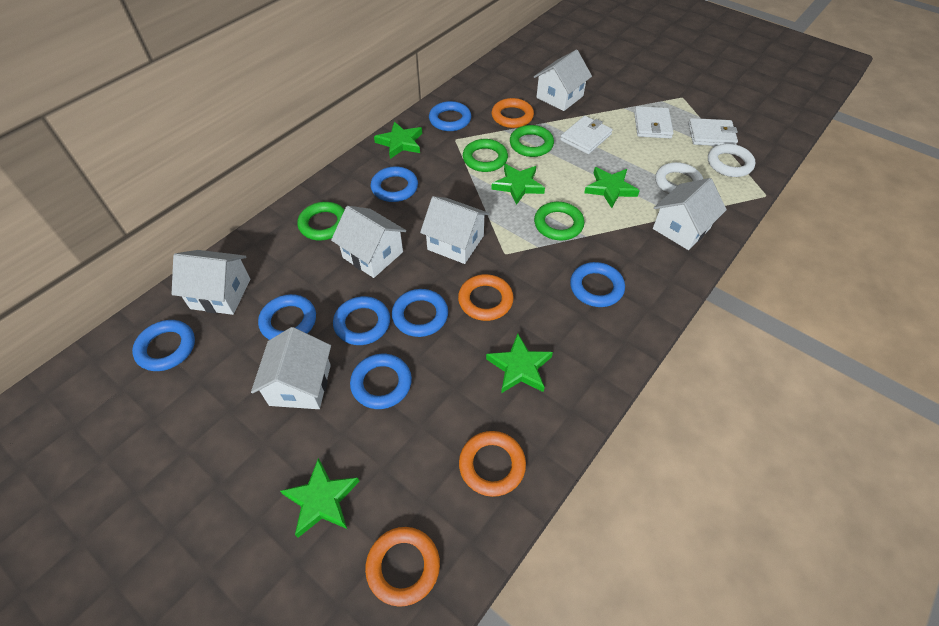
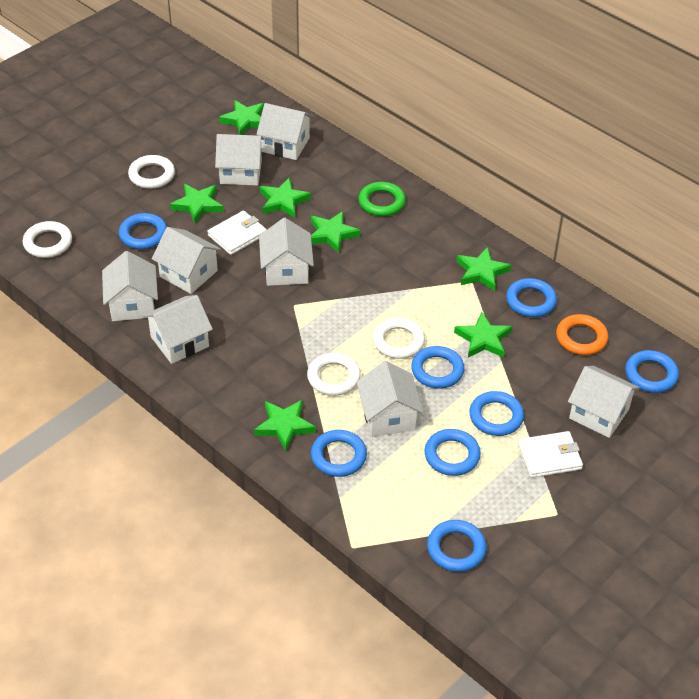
green ring: 4 -> 1
green star: 5 -> 7
orange ring: 4 -> 1
white house: 6 -> 8
white ring: 2 -> 4
white wallet: 3 -> 2

